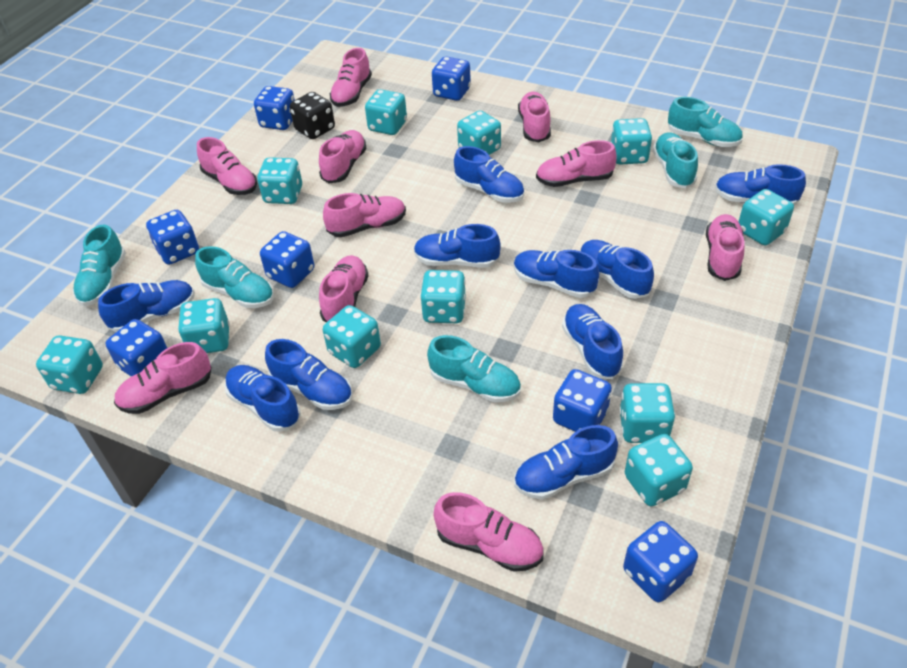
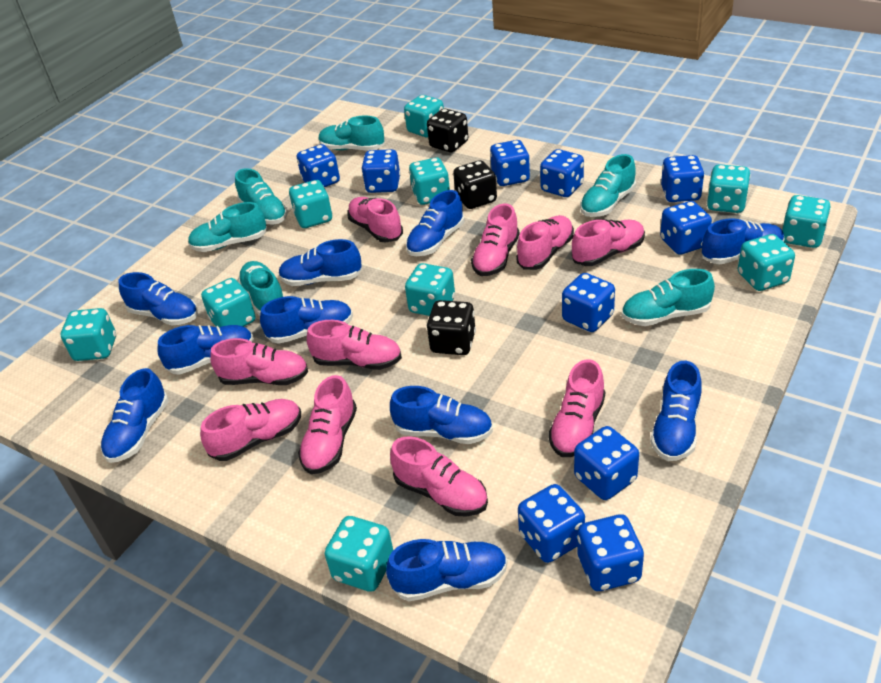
black dice: 1 -> 3
blue dice: 7 -> 10
turquoise dice: 11 -> 10
turquoise shoe: 5 -> 6

